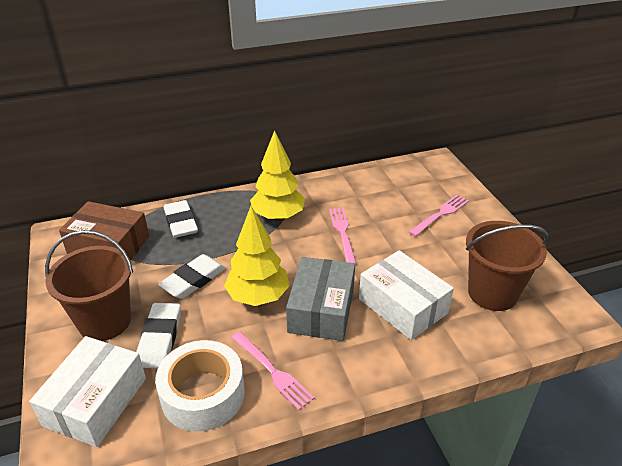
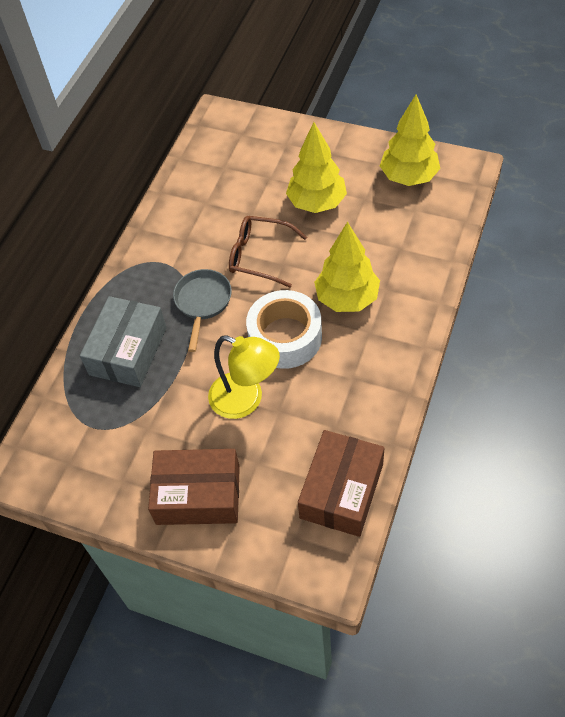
brown box: 1 -> 2
brown bucket: 2 -> 0
brown glasses: 0 -> 1
grey pan: 0 -> 1
pink fork: 3 -> 0
white box: 2 -> 0
white eraser: 3 -> 0
yellow lamp: 0 -> 1
yellow tree: 2 -> 3

